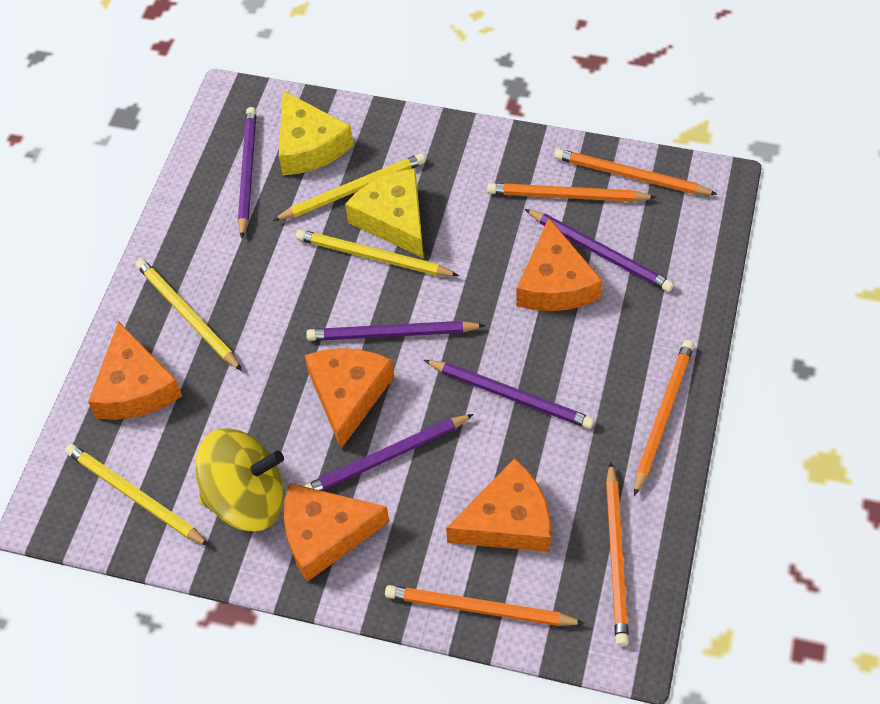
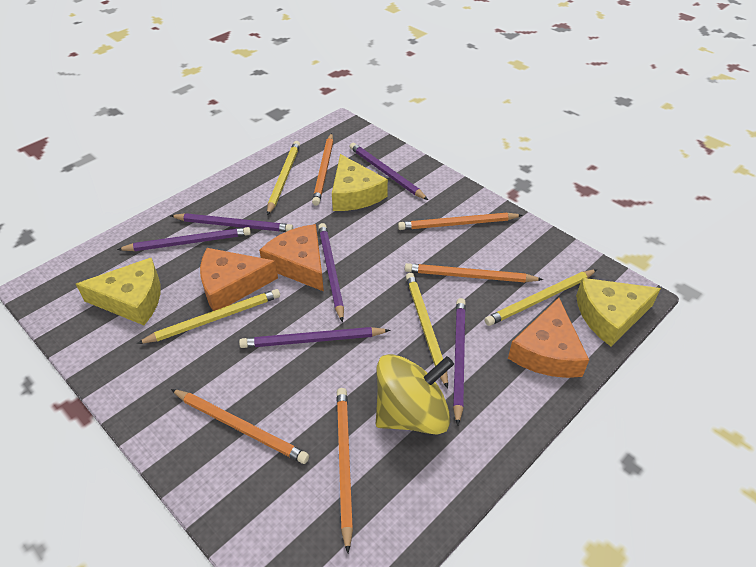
orange cheese: 5 -> 3
purple pencil: 5 -> 6
yellow cheese: 2 -> 3

